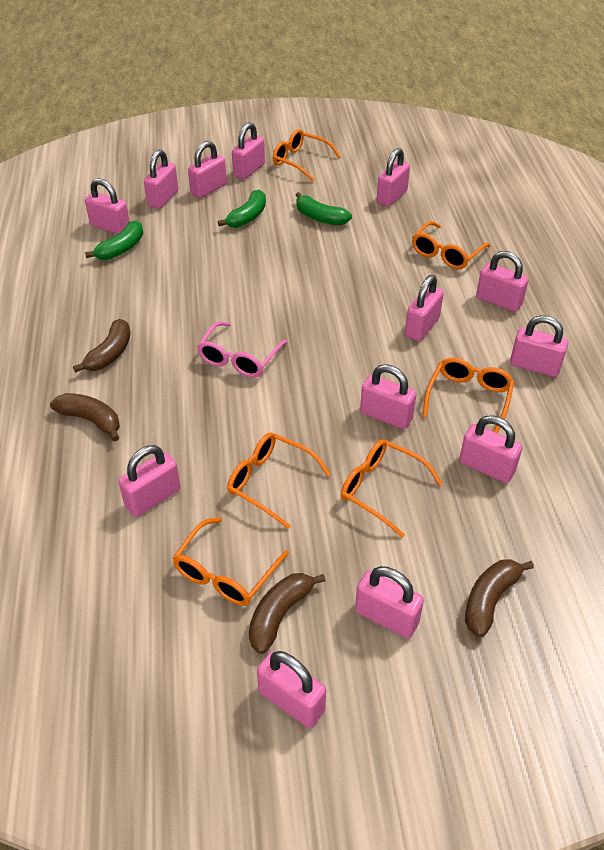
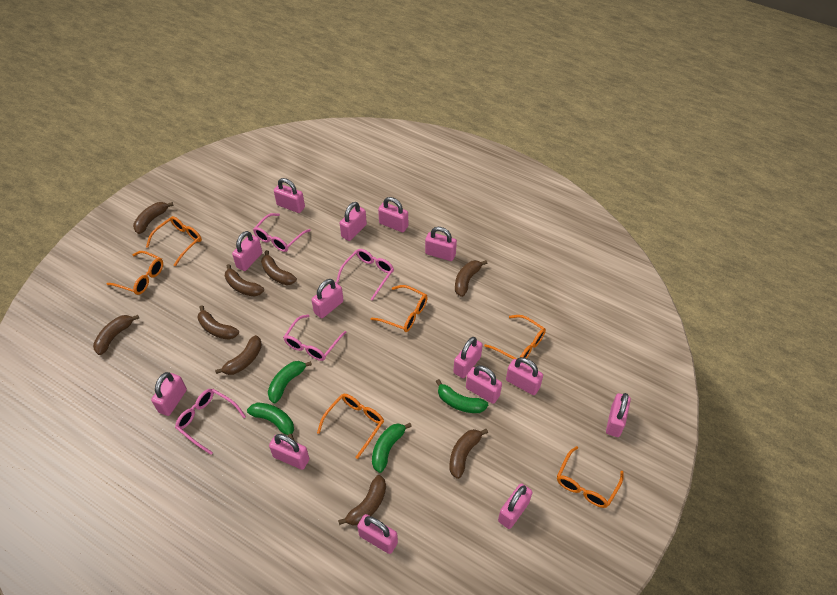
brown banana: 4 -> 9
green banana: 3 -> 4
pink glasses: 1 -> 4
pink padlock: 13 -> 14

